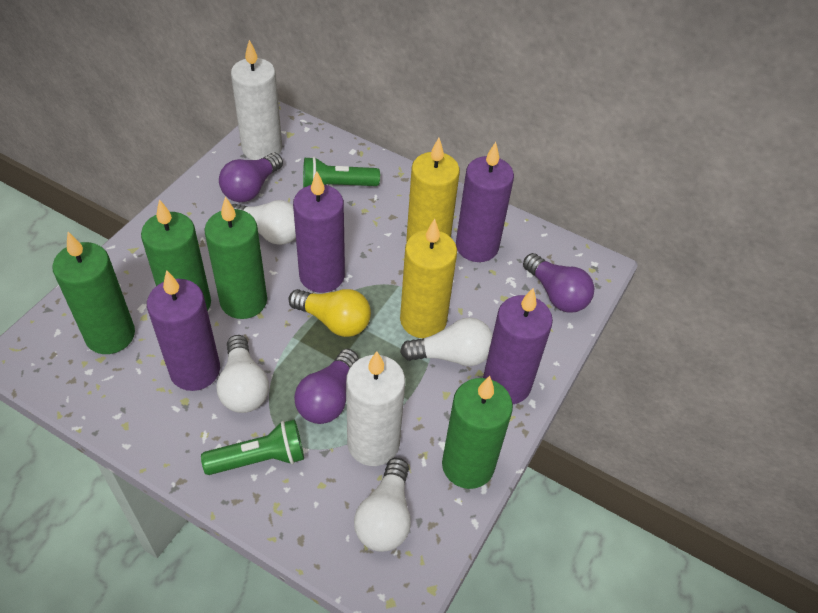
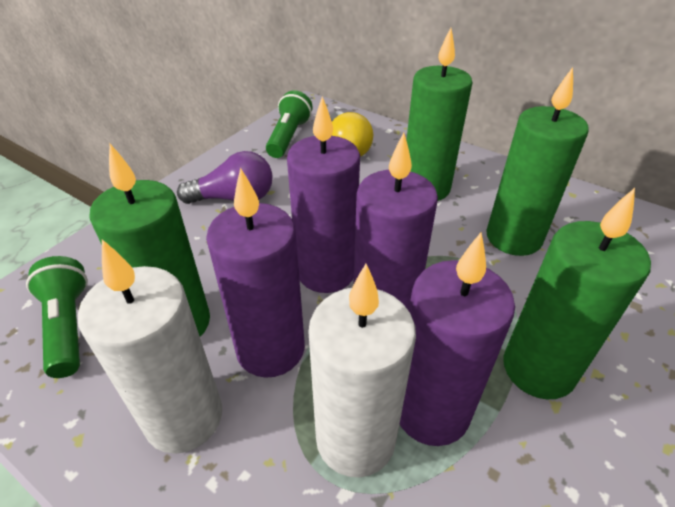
purple light bulb: 3 -> 1
white light bulb: 4 -> 0
yellow candle: 2 -> 0

